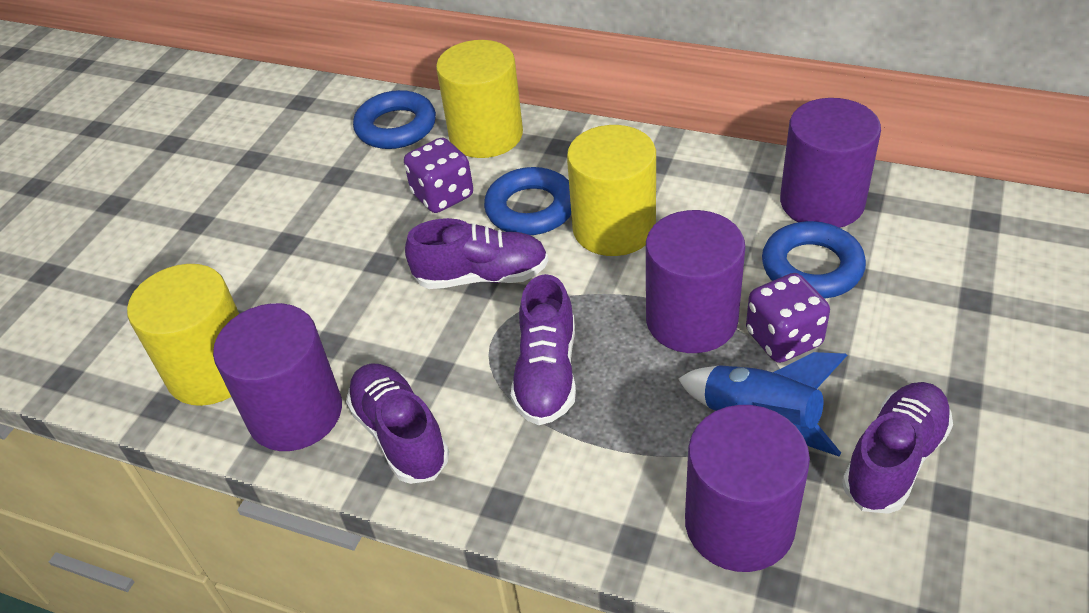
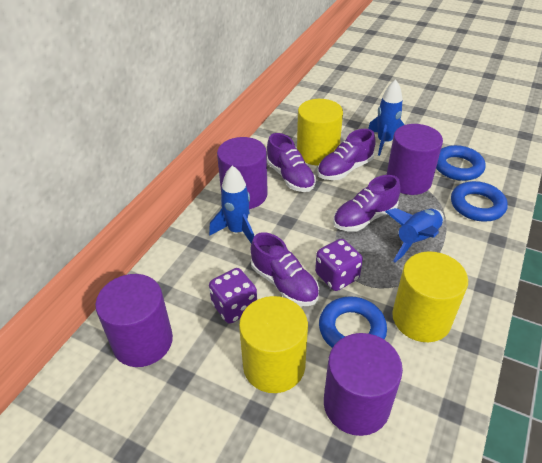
blue rocket: 1 -> 3

